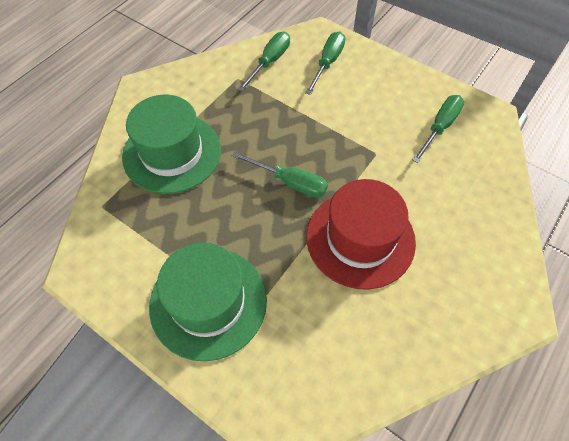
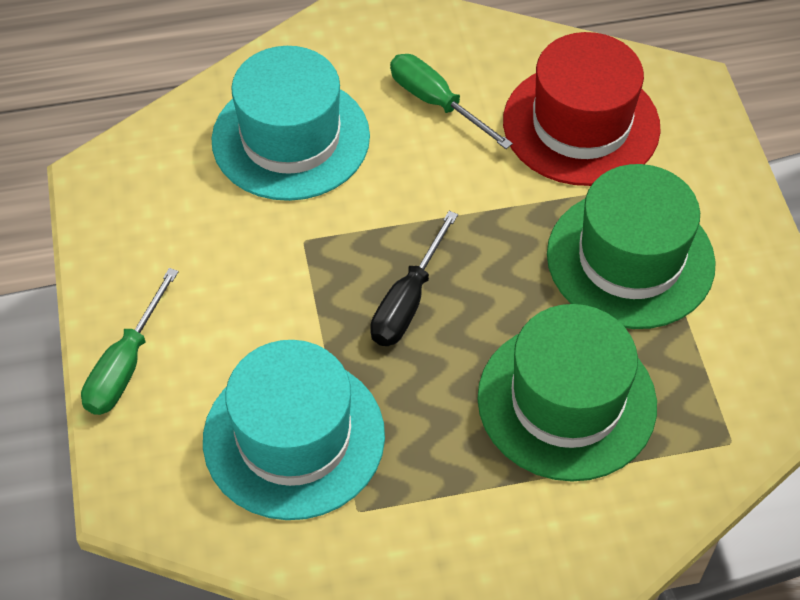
black screwdriver: 0 -> 1
green screwdriver: 4 -> 2
turquoise hat: 0 -> 2

